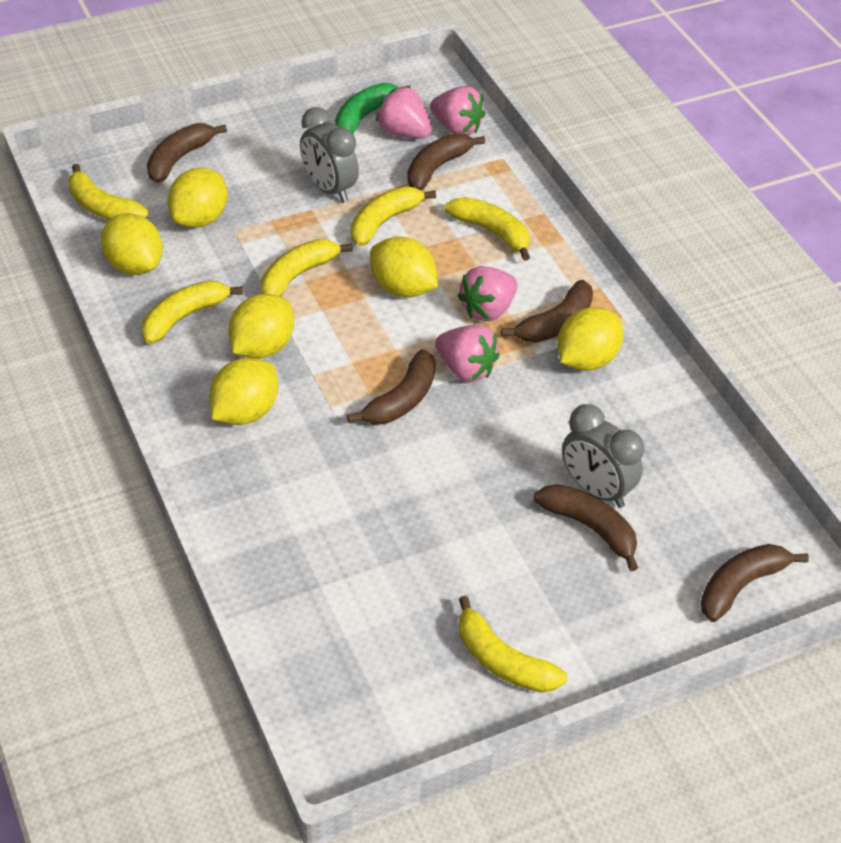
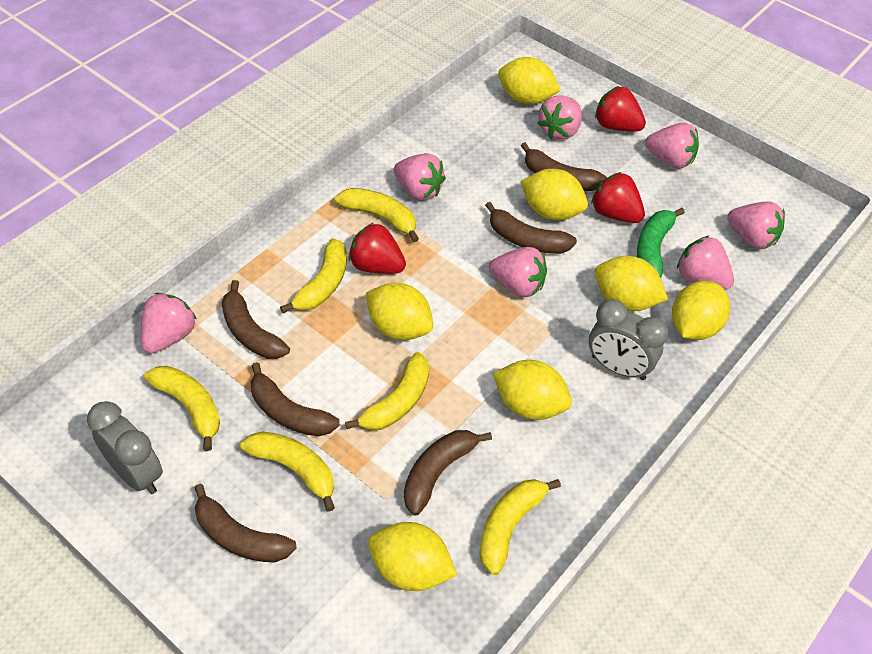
pink strawberry: 4 -> 7
red strawberry: 0 -> 3
yellow lemon: 6 -> 7

